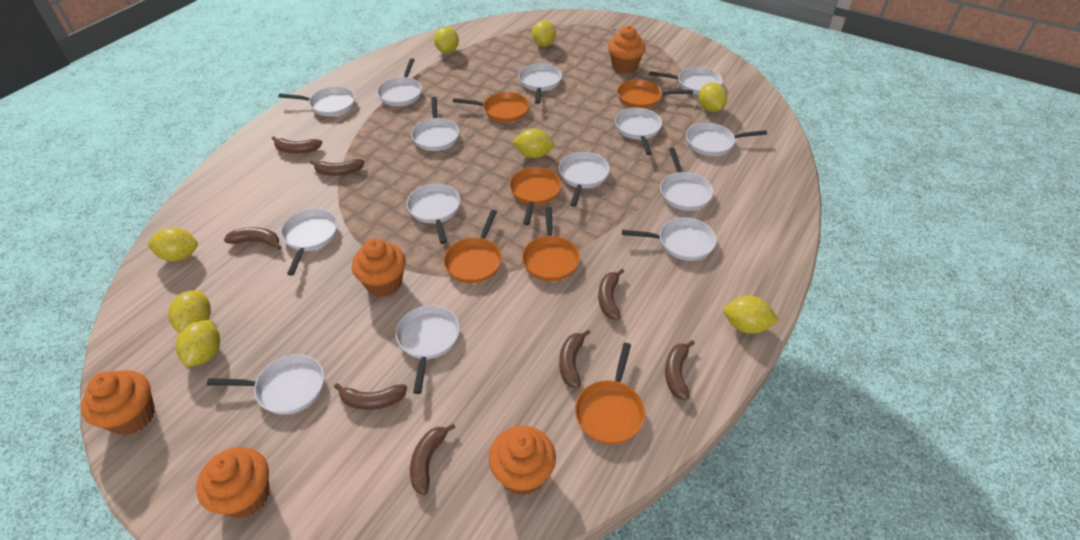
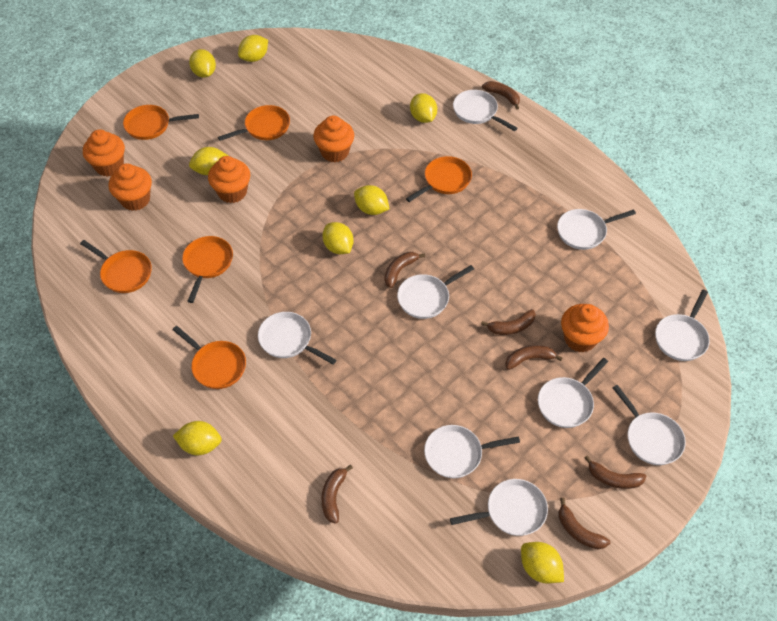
brown banana: 8 -> 7
white pan: 14 -> 9

